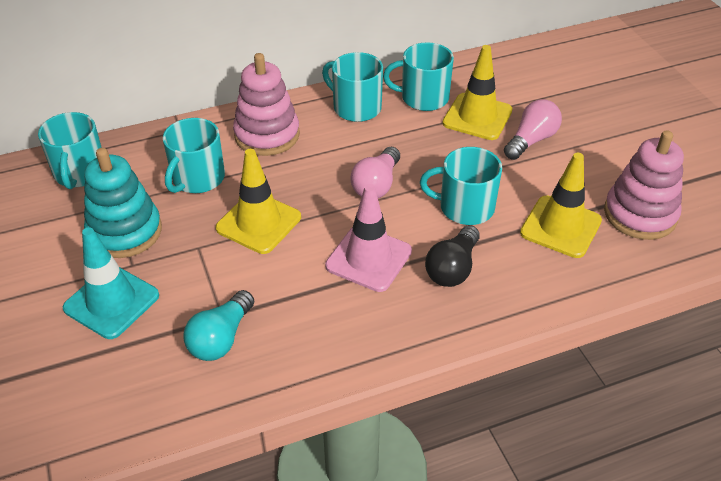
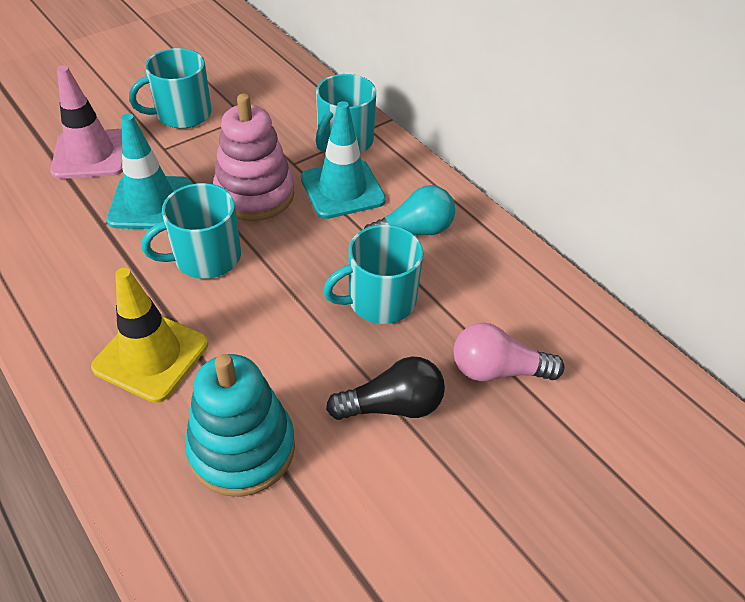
pink light bulb: 2 -> 1
pink stacking toy: 2 -> 1
turquoise mug: 5 -> 4
turquoise traffic cone: 1 -> 2
yellow traffic cone: 3 -> 1

